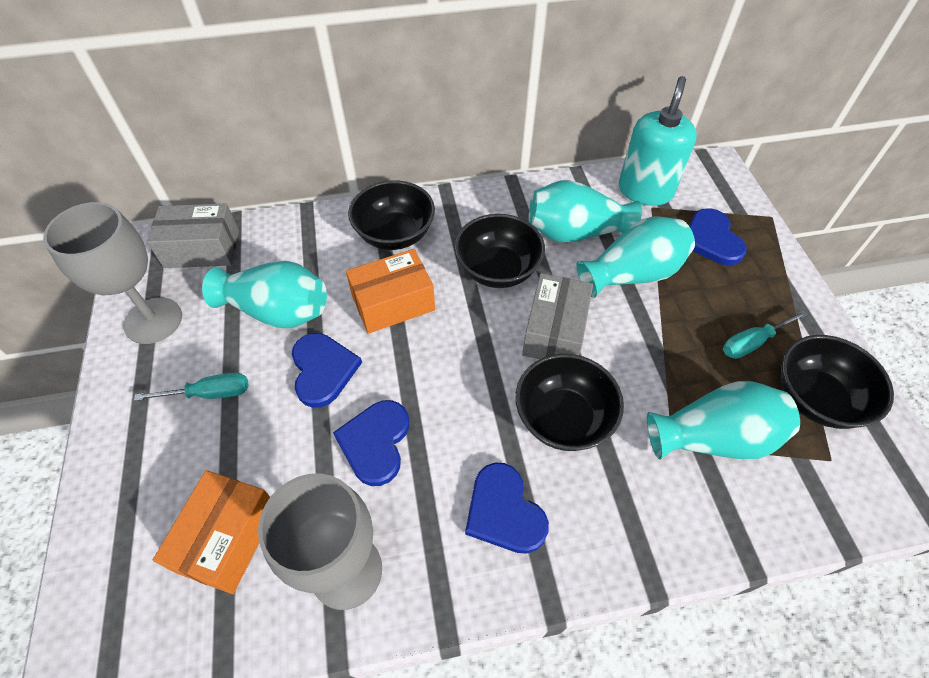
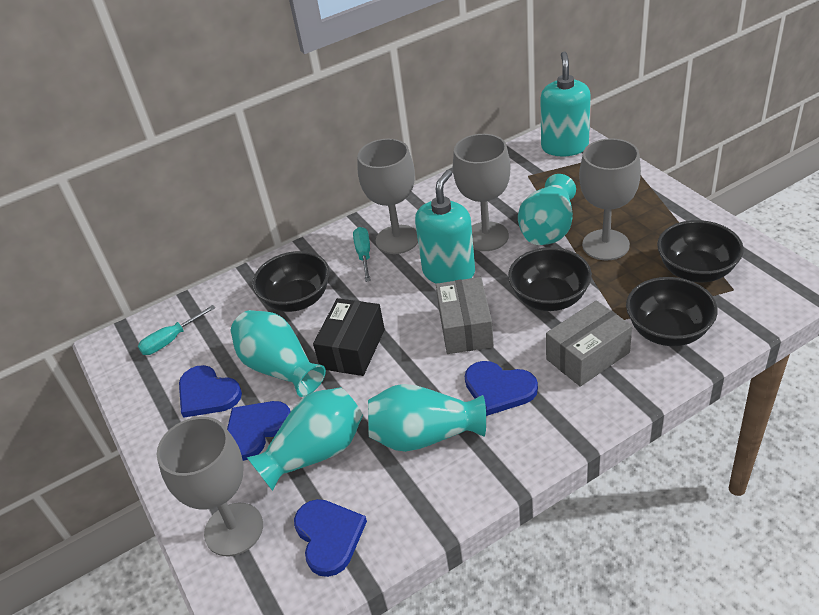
black box: 0 -> 1
grey goblet: 2 -> 4
orange box: 2 -> 0
turquoise soap dispenser: 1 -> 2

